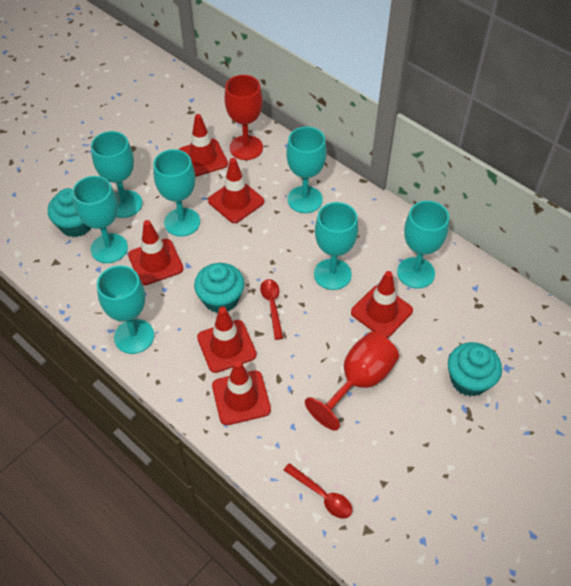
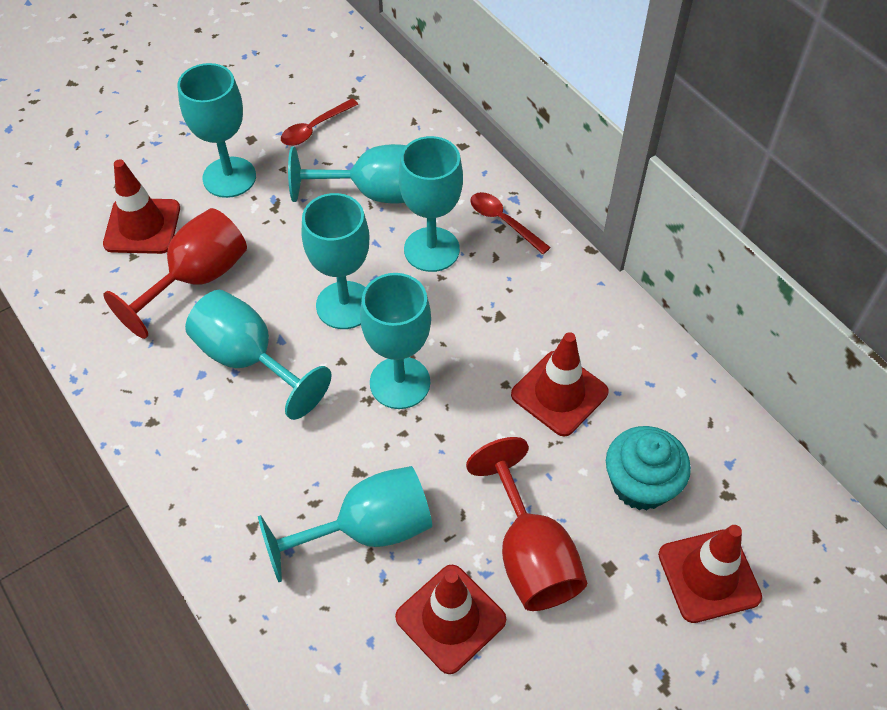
red traffic cone: 6 -> 4
turquoise cupcake: 3 -> 1

